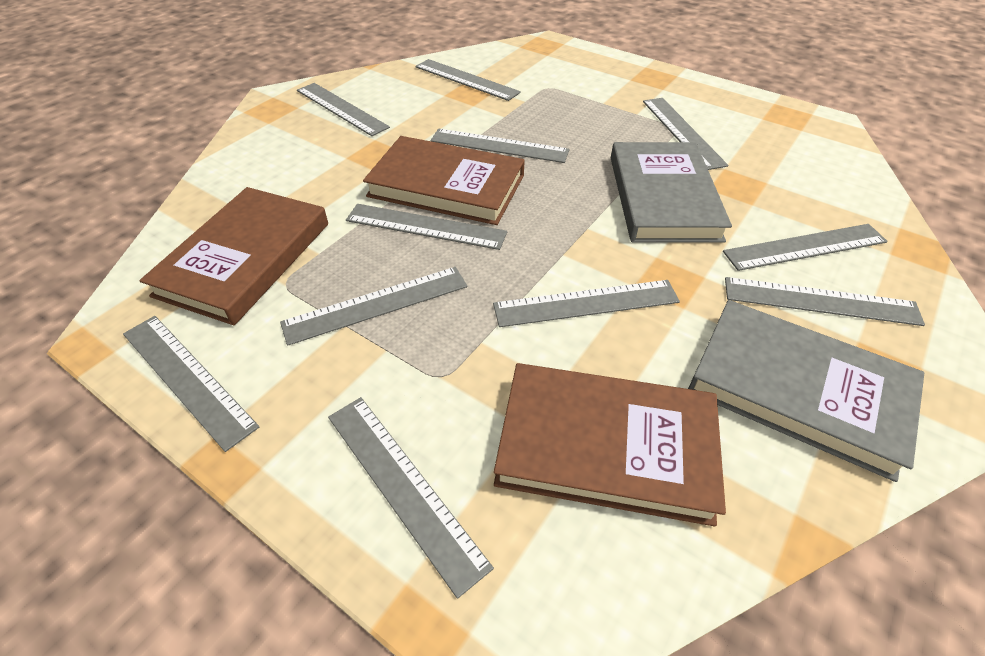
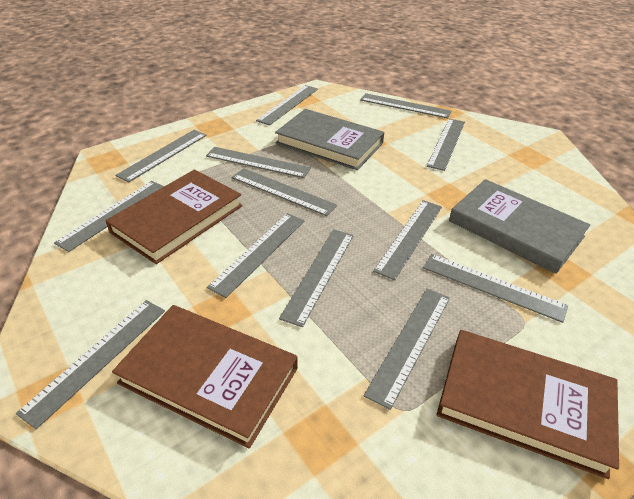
grey ruler: 11 -> 13

